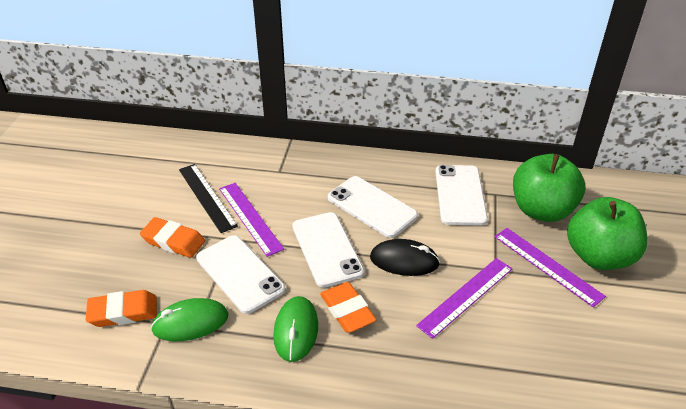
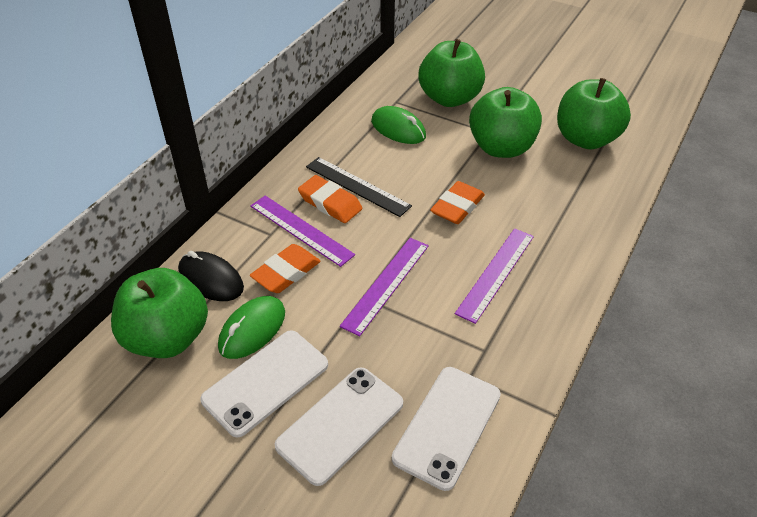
green apple: 2 -> 4
white phone: 4 -> 3

